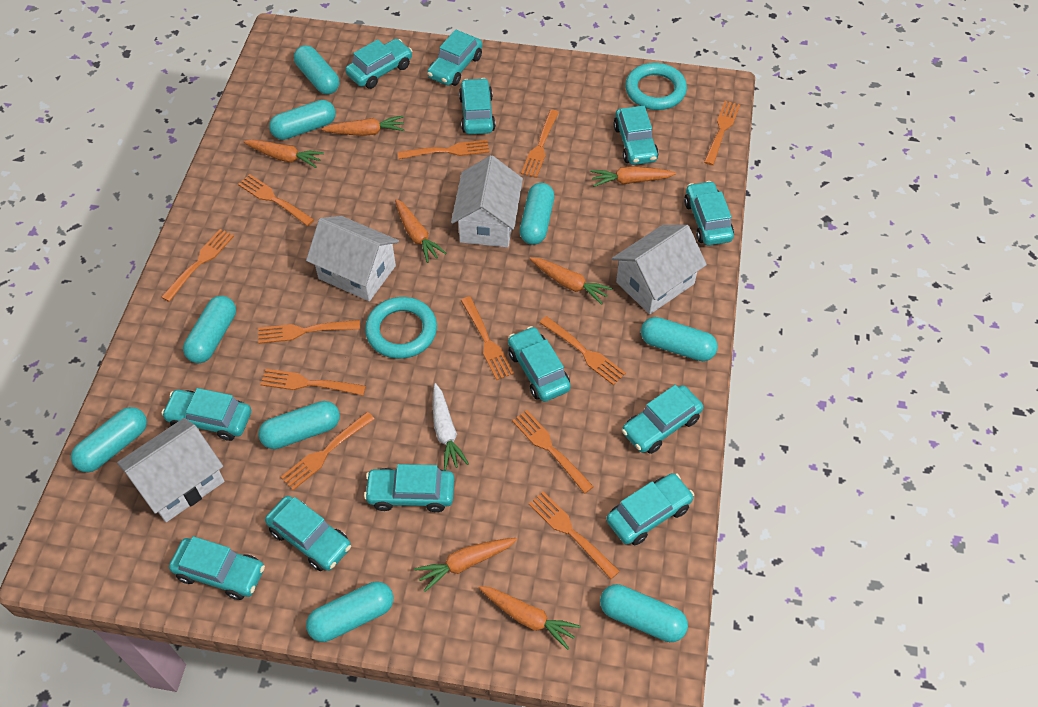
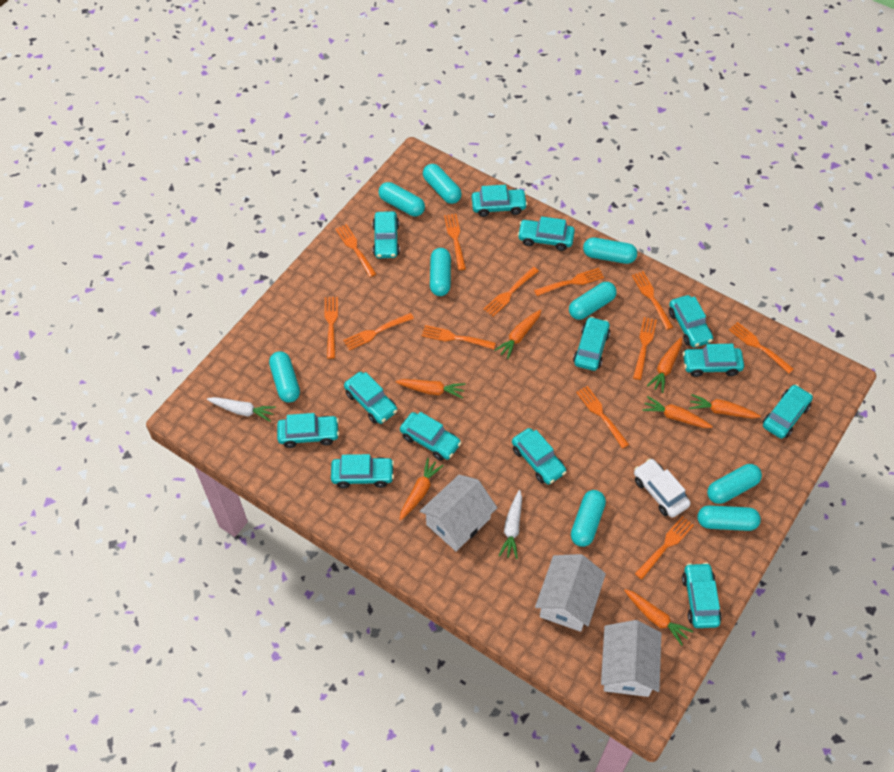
turquoise car: 12 -> 13
turquoise ring: 2 -> 0
white car: 0 -> 1
white carrot: 1 -> 2
white house: 4 -> 3

